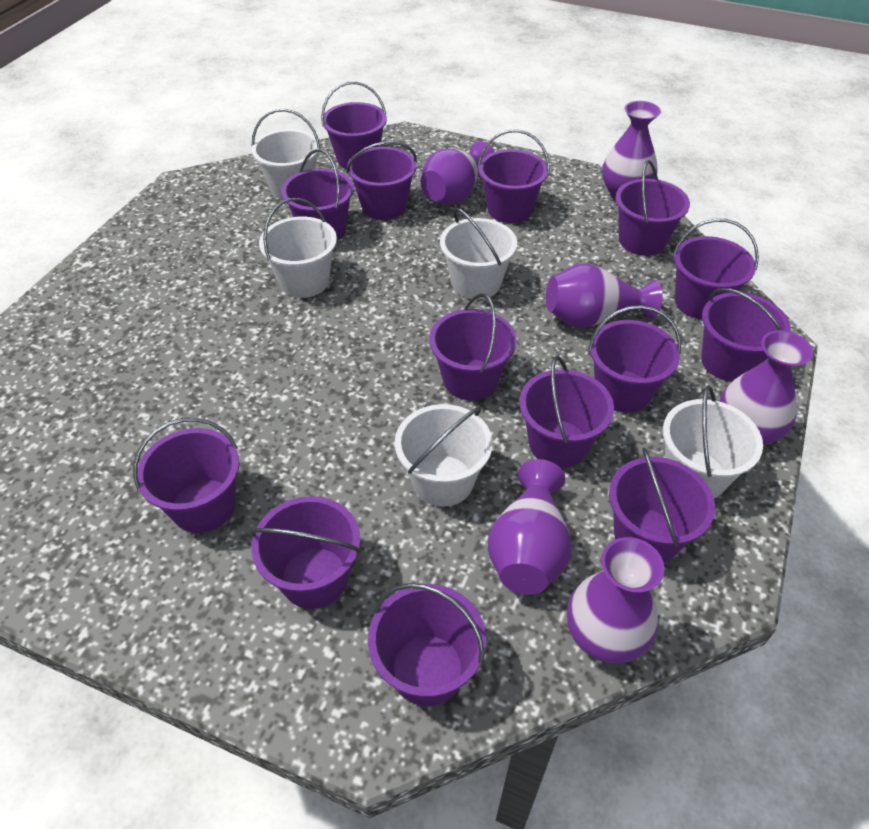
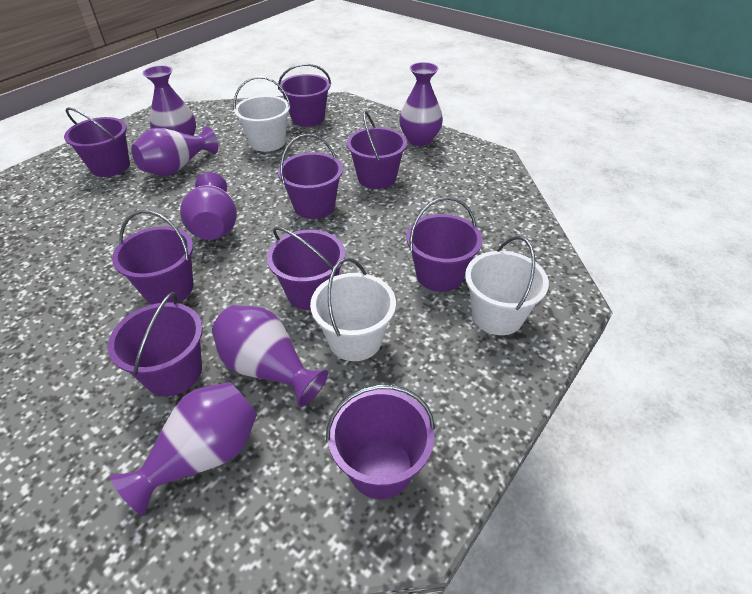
purple bucket: 14 -> 9
white bucket: 5 -> 3

